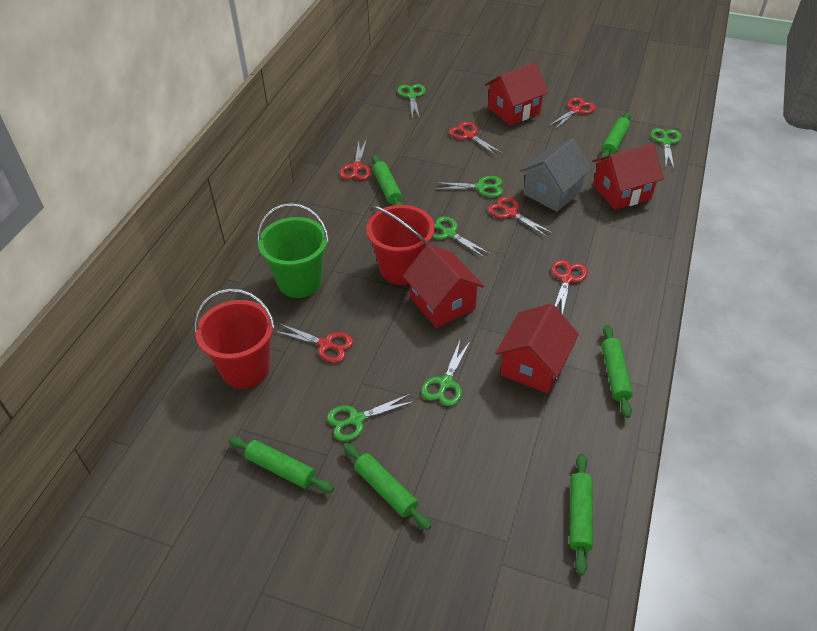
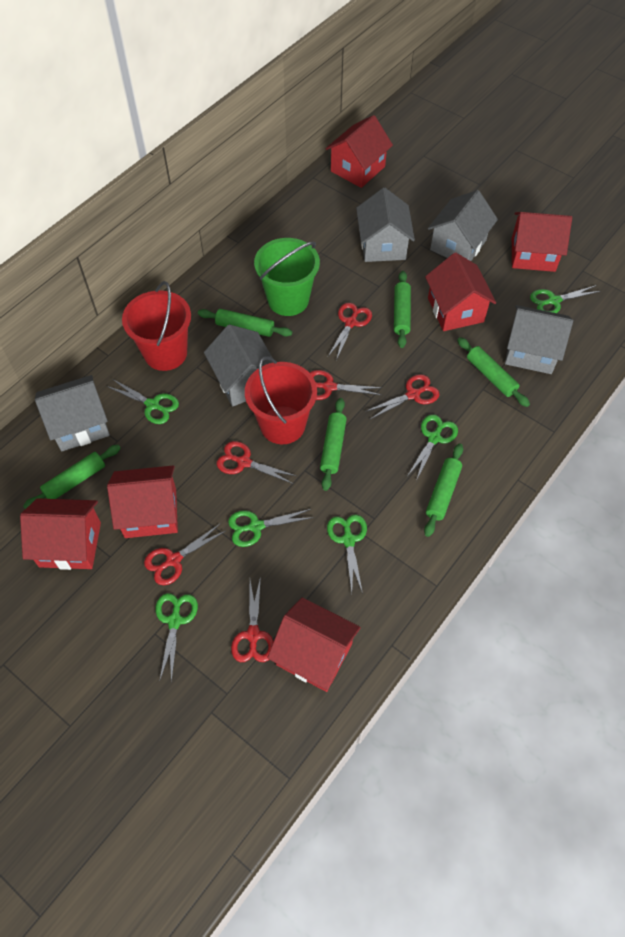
grey house: 1 -> 5
red house: 4 -> 6

